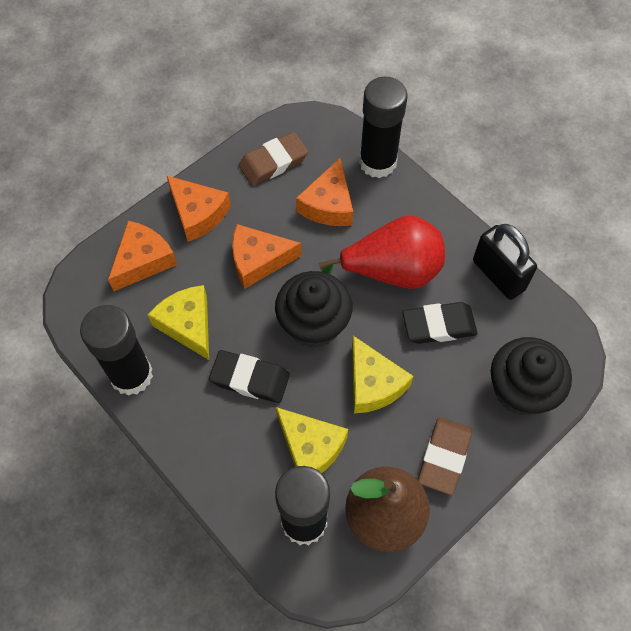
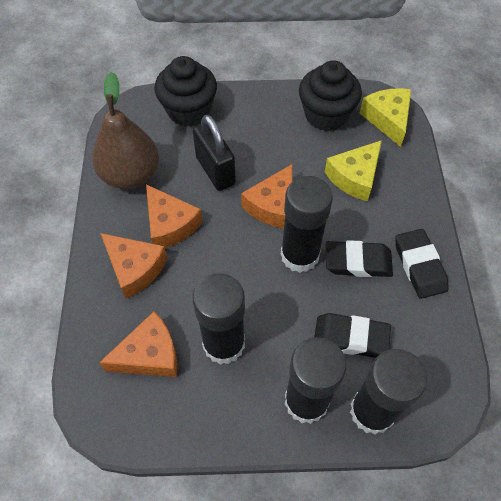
black eraser: 2 -> 3
black glue stick: 3 -> 4
brown eraser: 2 -> 0
red pear: 1 -> 0
yellow cheese: 3 -> 2

